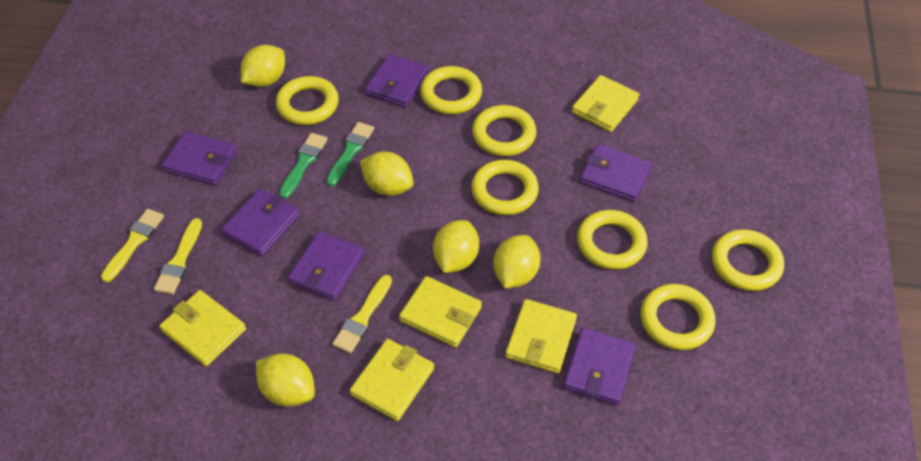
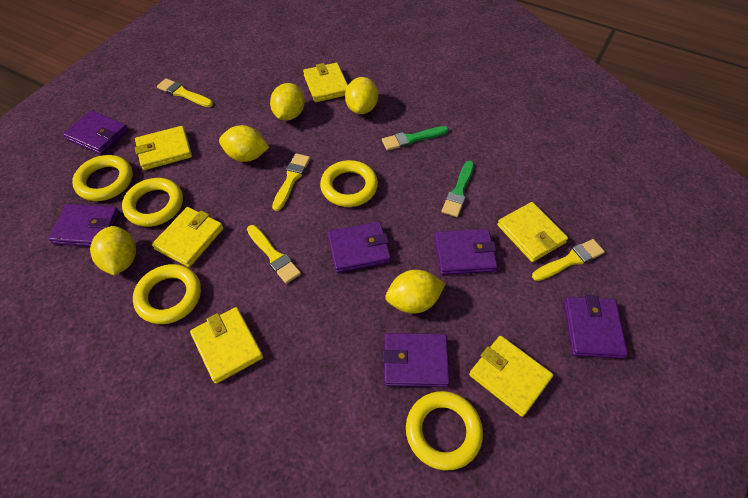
yellow brush: 3 -> 4
yellow ring: 7 -> 5
yellow wallet: 5 -> 6

